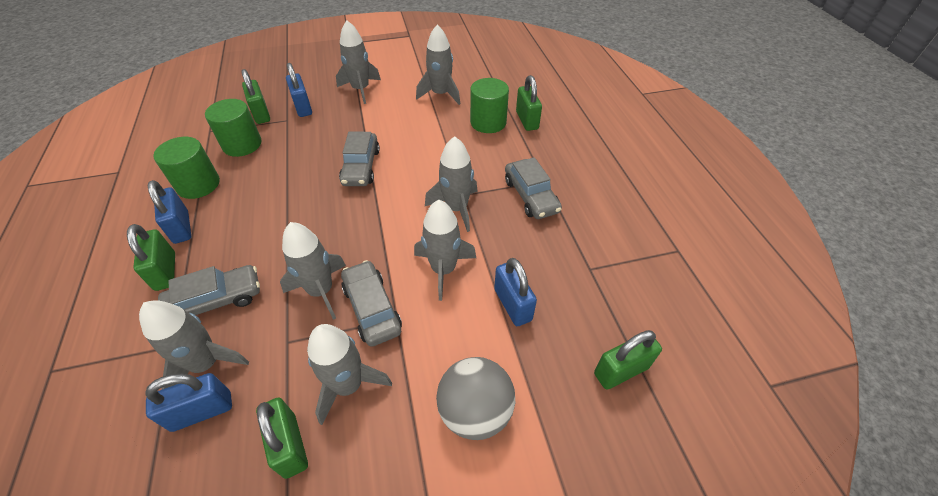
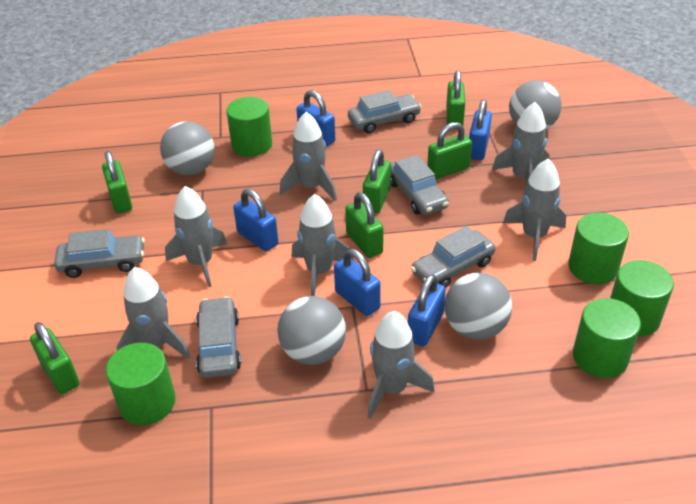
blue padlock: 4 -> 5
green cylinder: 3 -> 5
green padlock: 5 -> 6
grey ball: 1 -> 4
grey car: 4 -> 5

